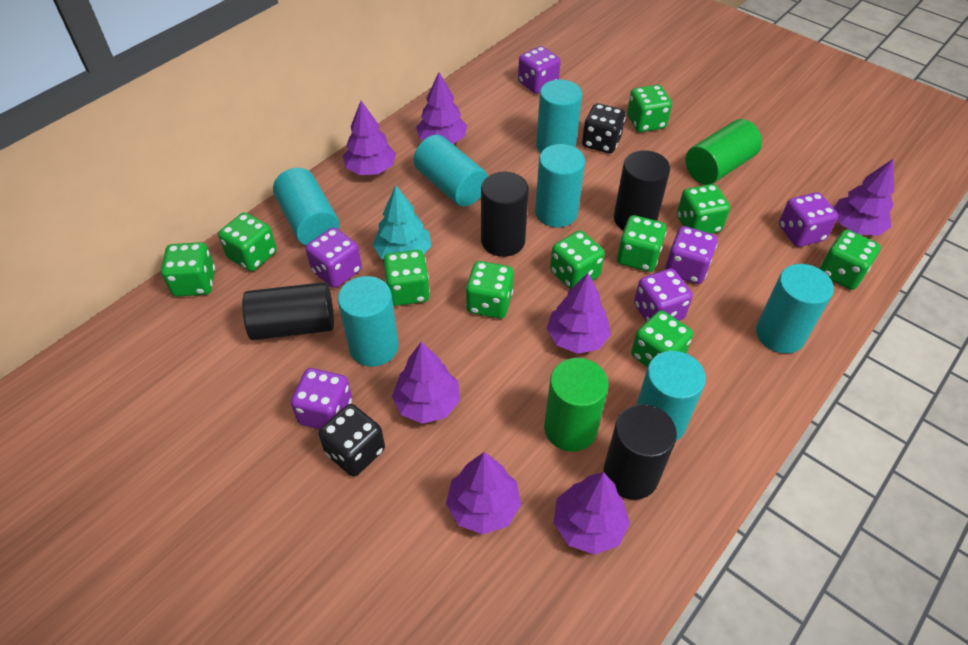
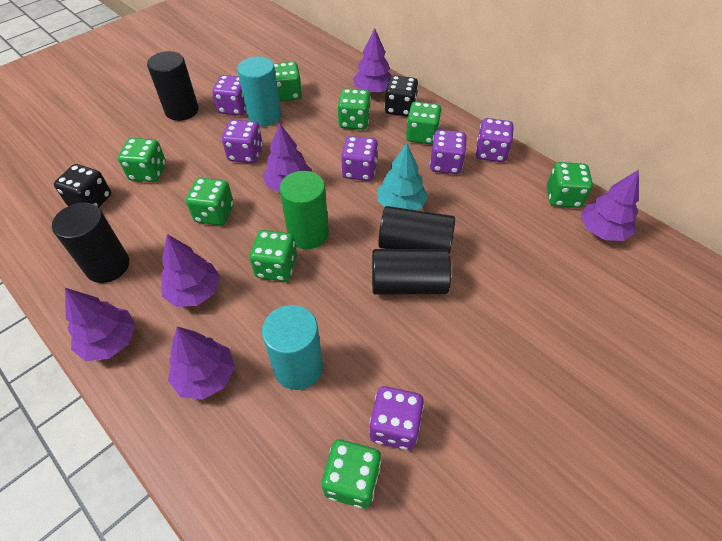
green cylinder: 2 -> 1
green dice: 10 -> 8
purple tree: 7 -> 6
turquoise cylinder: 7 -> 2

